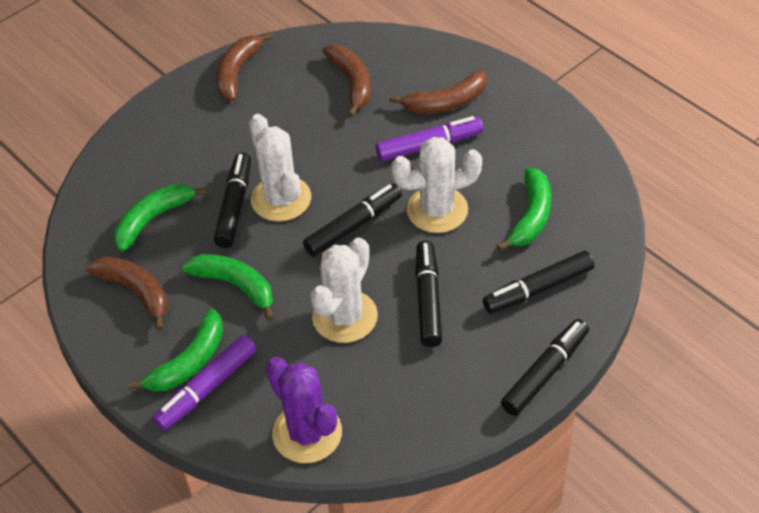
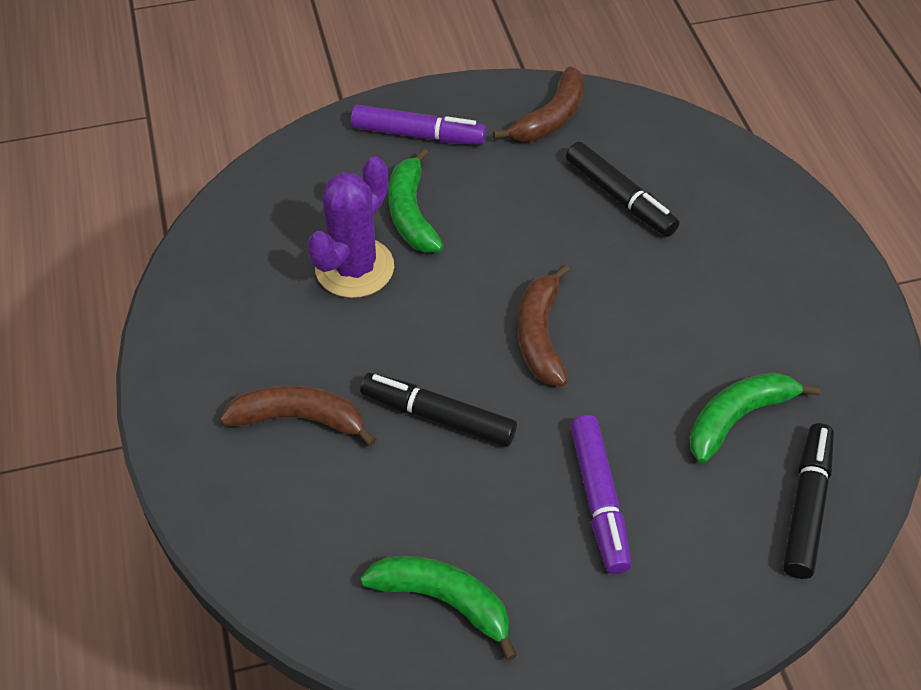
black marker: 5 -> 3
brown banana: 4 -> 3
green banana: 4 -> 3
white cactus: 3 -> 0

